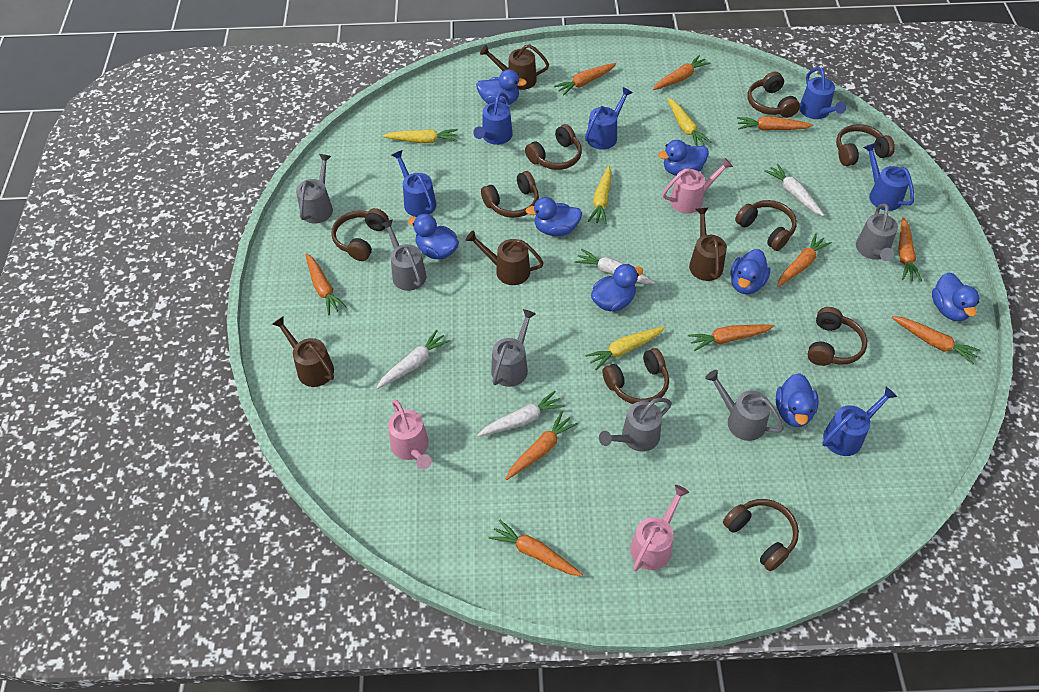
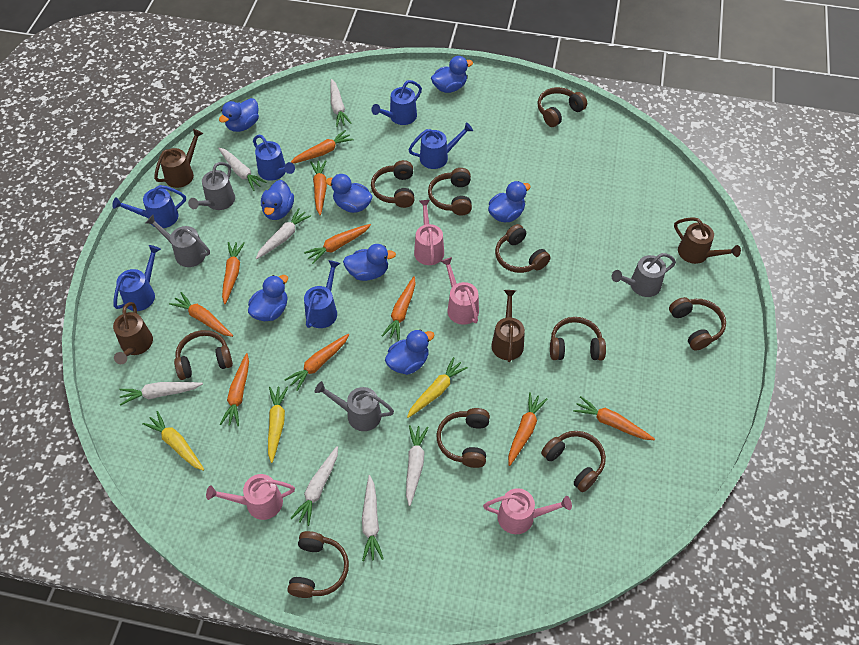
brown headphones: 9 -> 10
grey watering can: 6 -> 4
pink watering can: 3 -> 4
white carrot: 4 -> 7
yellow carrot: 4 -> 3

